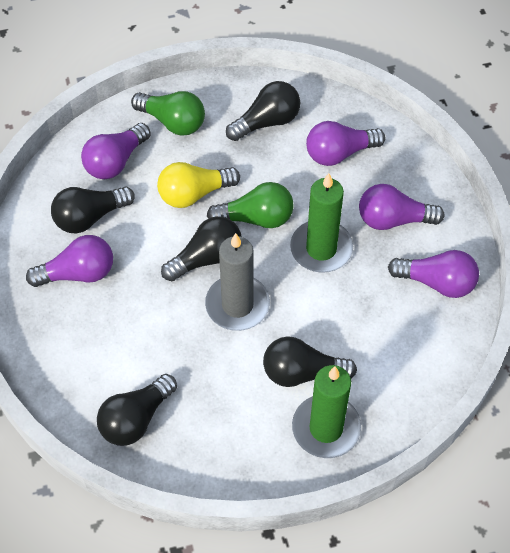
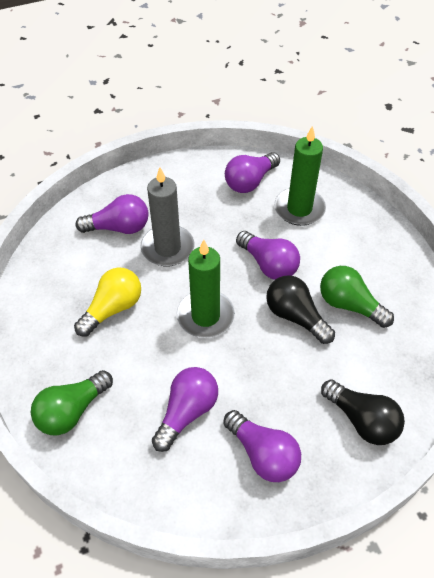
black light bulb: 5 -> 2

